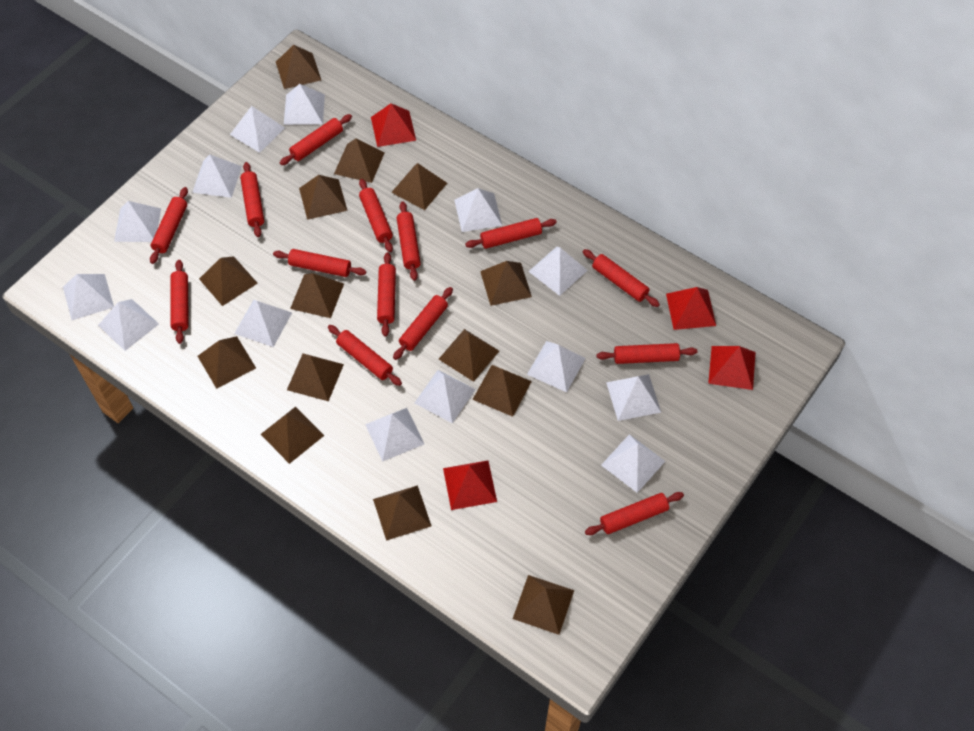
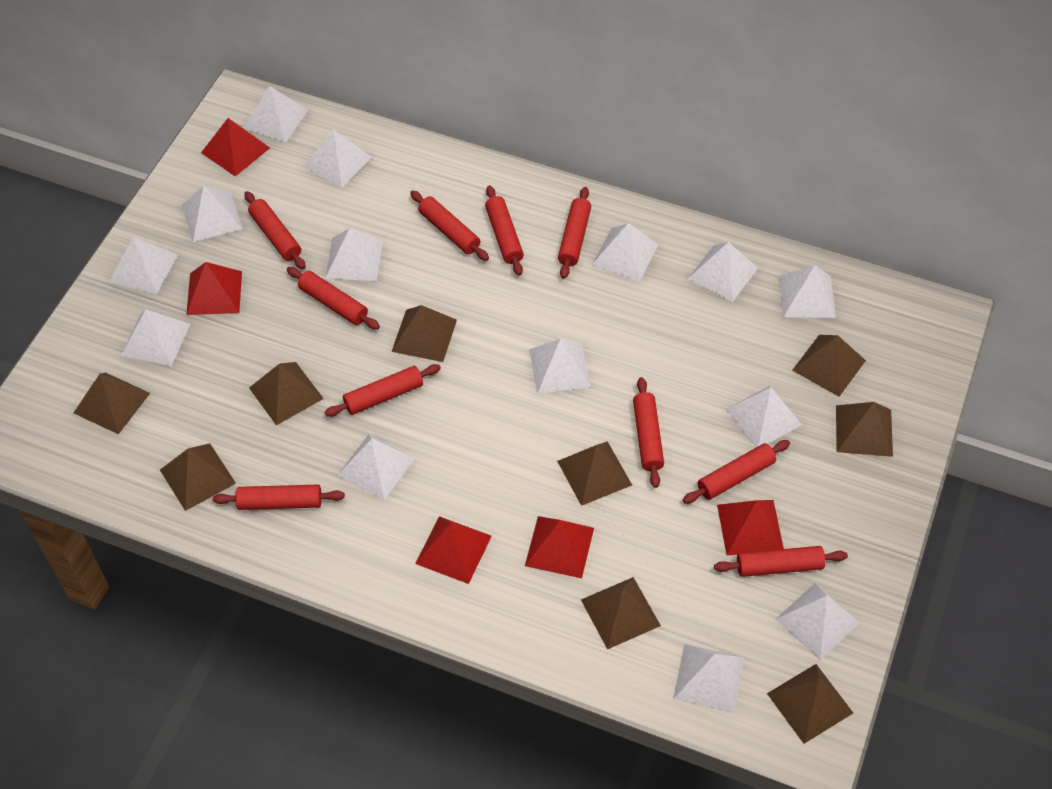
brown pyramid: 14 -> 9
red pyramid: 4 -> 5
red rolling pin: 14 -> 10

